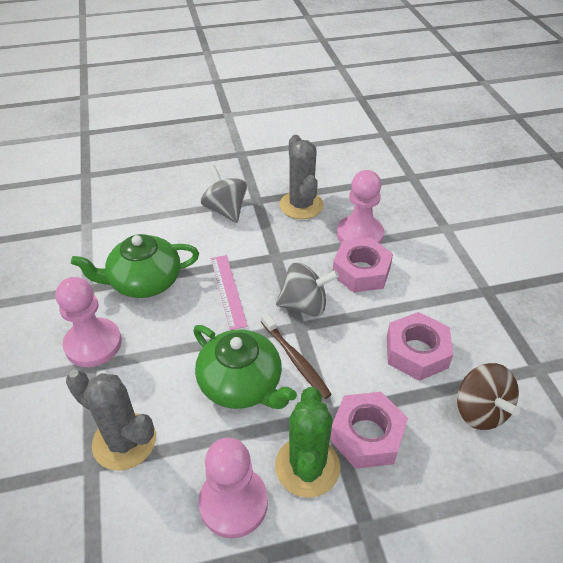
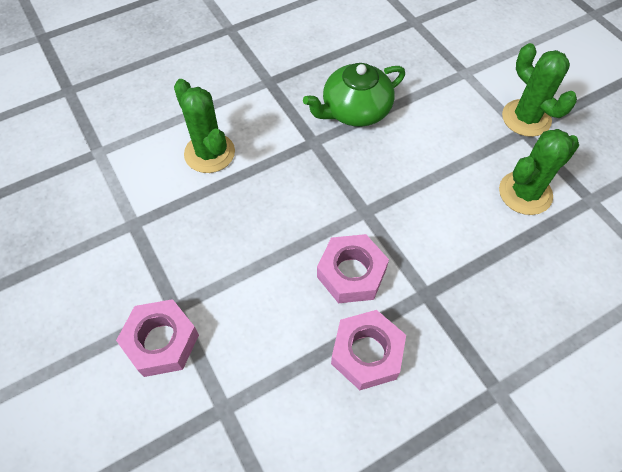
brown spinning top: 1 -> 0
brown toothbrush: 1 -> 0
green cactus: 1 -> 3
green teapot: 2 -> 1
grey cactus: 2 -> 0
grey spinning top: 2 -> 0
pink pawn: 3 -> 0
pink ruler: 1 -> 0

